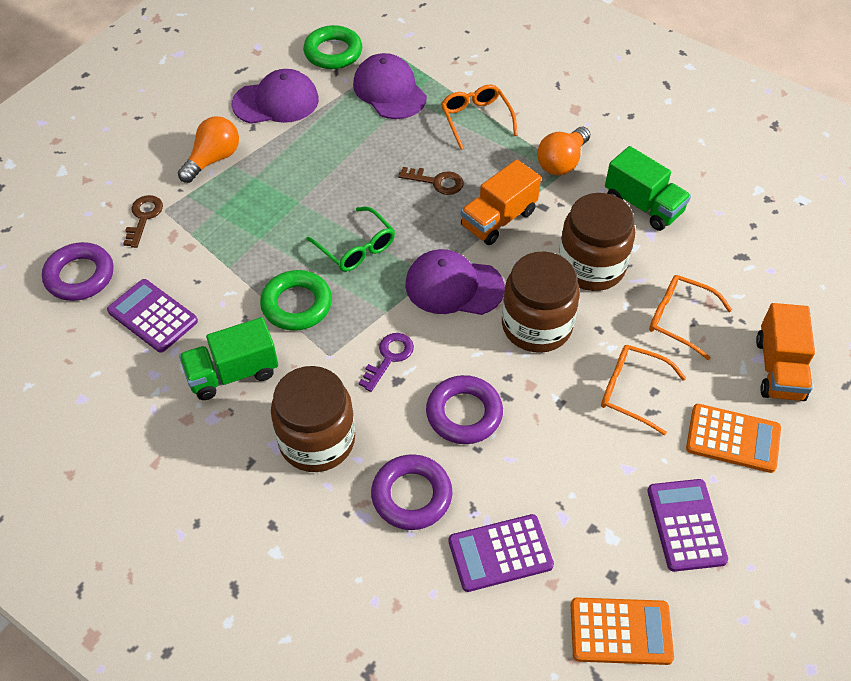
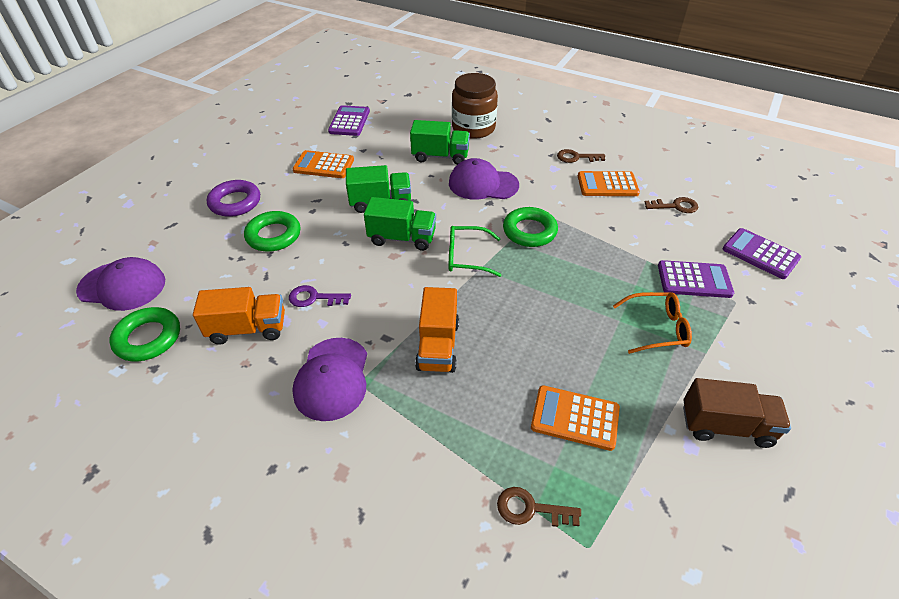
brown jar: 3 -> 1
brown key: 2 -> 3
brown truck: 0 -> 1
green ring: 2 -> 3
green truck: 2 -> 3
orange calculator: 2 -> 3
orange glasses: 3 -> 1
orange light bulb: 2 -> 0
purple ring: 3 -> 1

